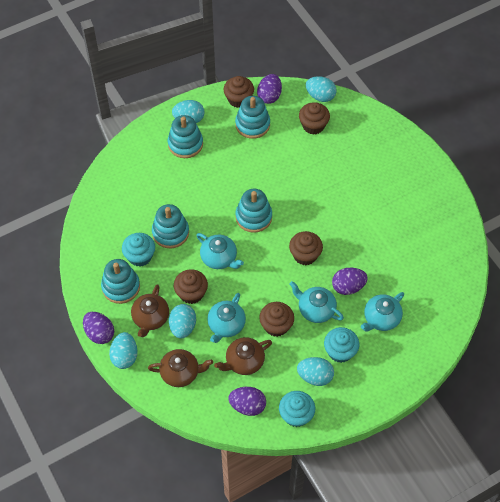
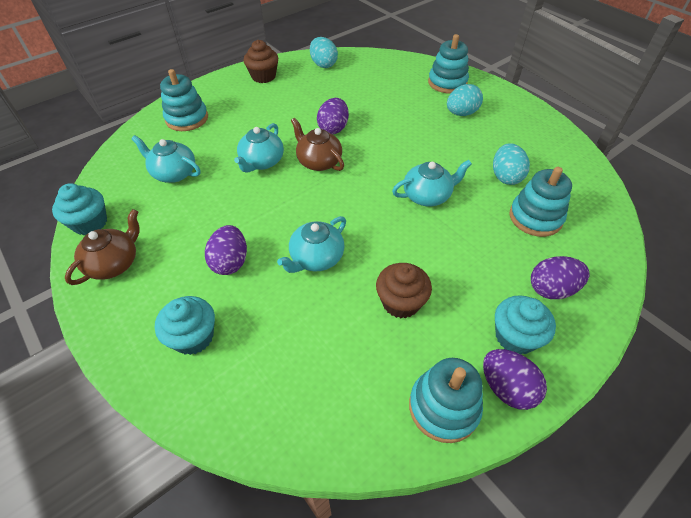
brown cupcake: 5 -> 2
brown teapot: 3 -> 2
turquoise egg: 5 -> 3
turquoise stacking toy: 5 -> 4

